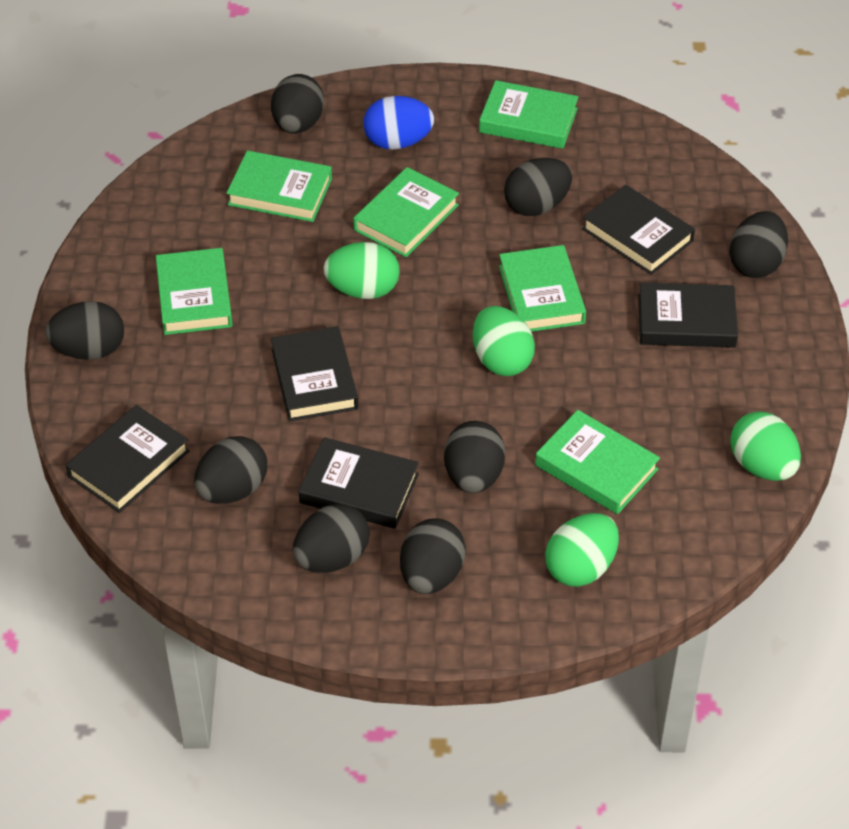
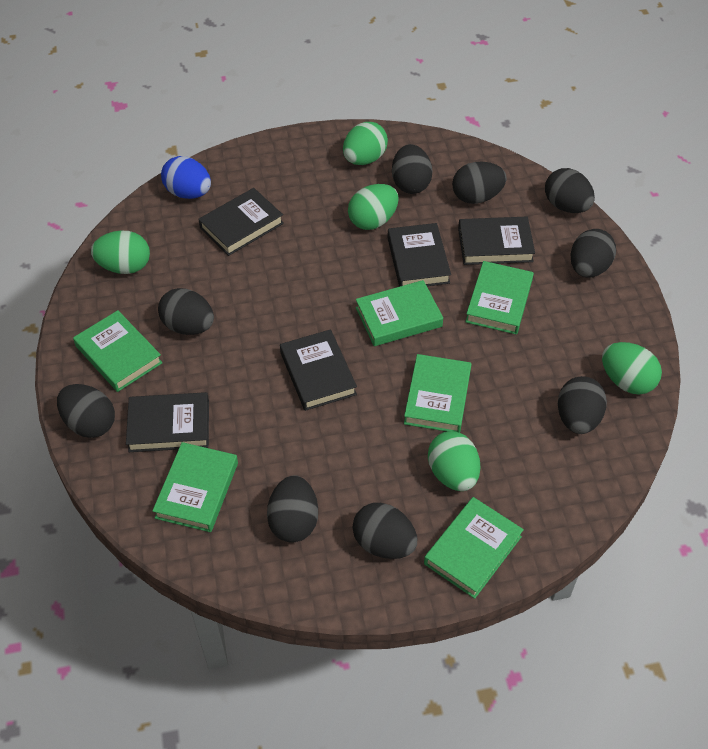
black egg: 8 -> 9
green egg: 4 -> 5

